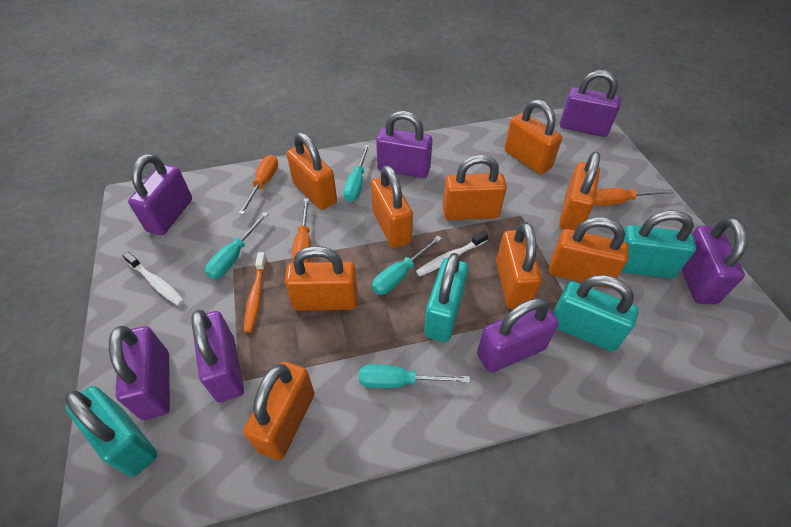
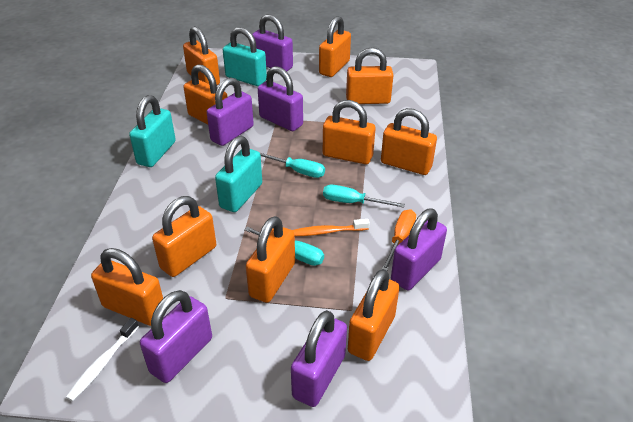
orange padlock: 9 -> 10
orange screwdriver: 3 -> 1
purple padlock: 7 -> 6
turquoise padlock: 4 -> 3
turquoise screwdriver: 4 -> 3
white toothbrush: 2 -> 1

